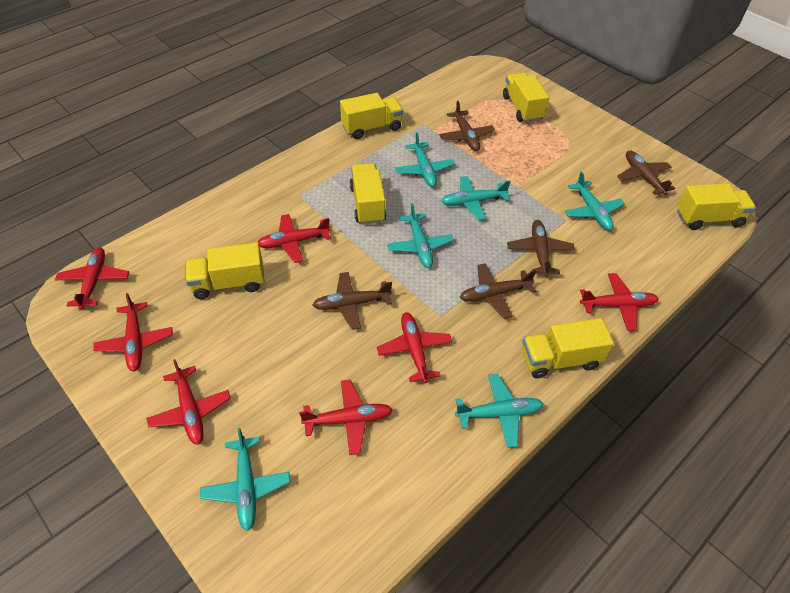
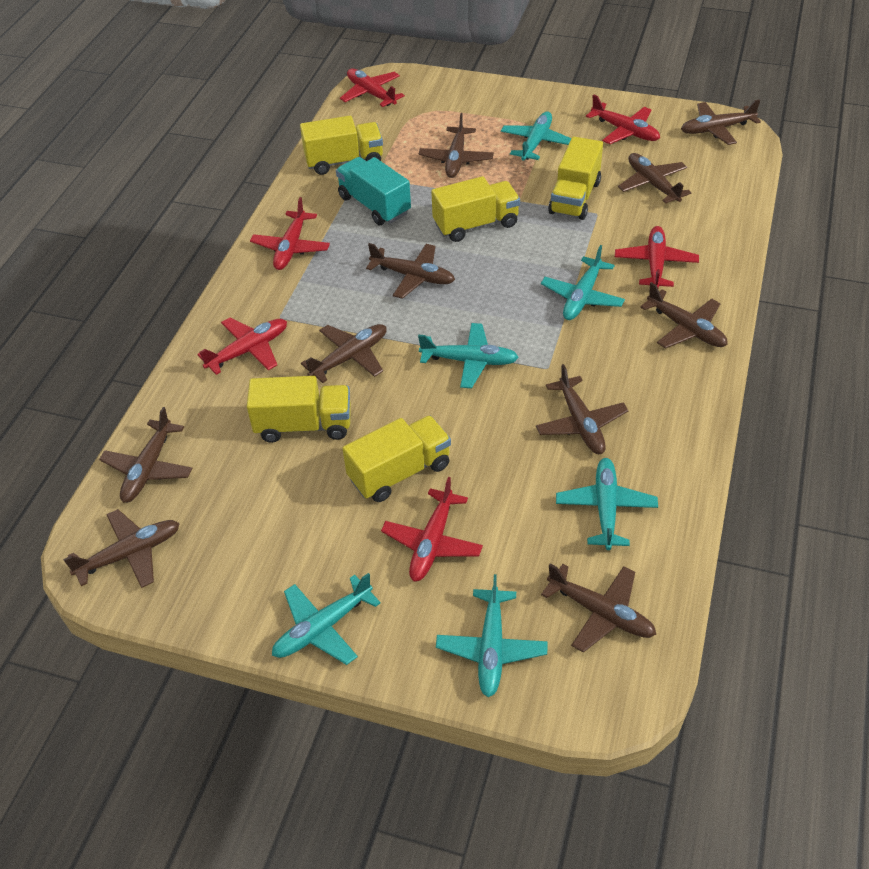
brown plane: 5 -> 10
red plane: 7 -> 6
turquoise truck: 0 -> 1
yellow truck: 6 -> 5

